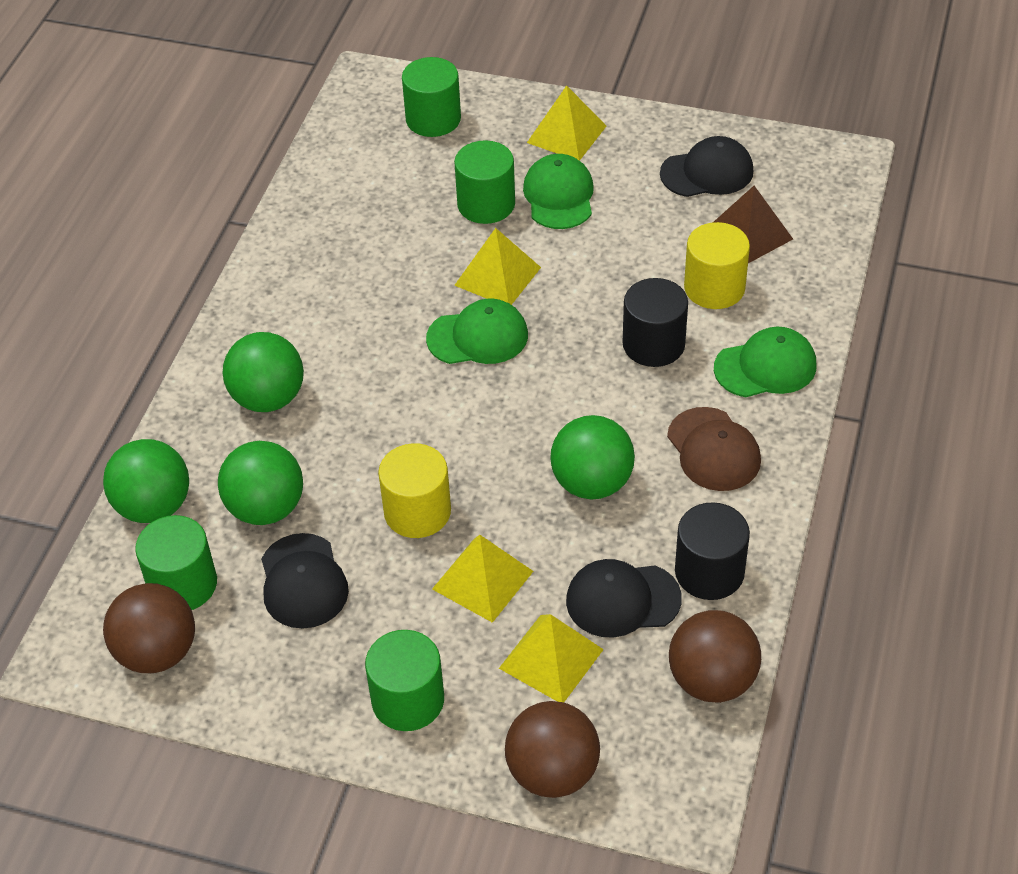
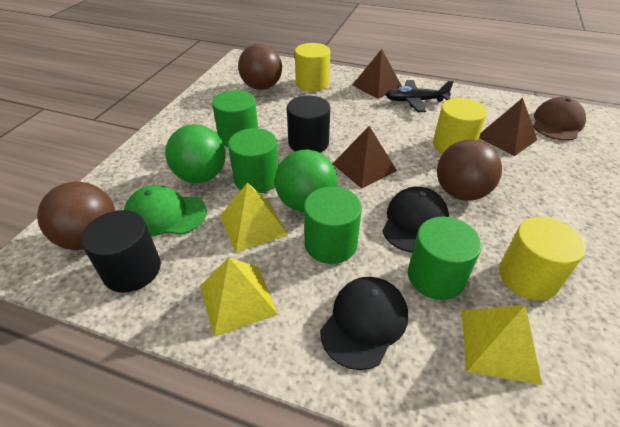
black cap: 3 -> 2
black plane: 0 -> 1
brown pyramid: 1 -> 3
green ball: 4 -> 2
green cap: 3 -> 1
yellow cylinder: 2 -> 3
yellow pyramid: 4 -> 3

